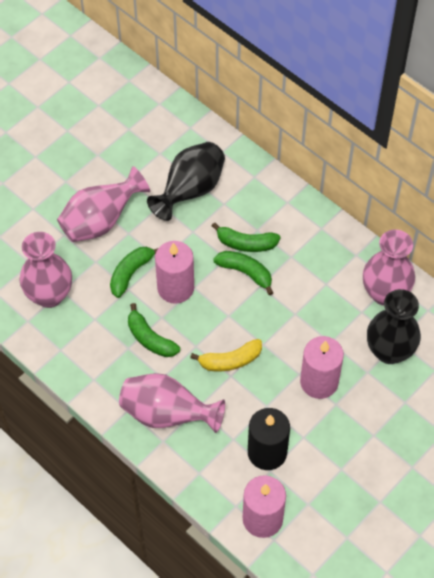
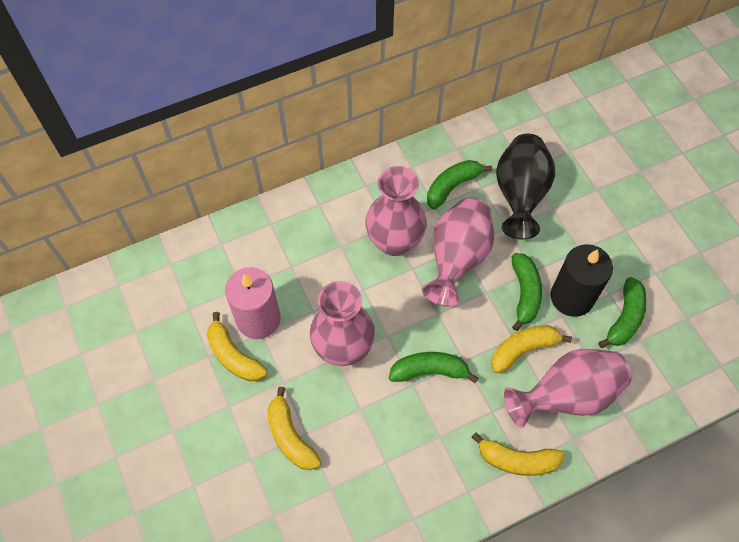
black vase: 2 -> 1
pink candle: 3 -> 1
yellow banana: 1 -> 4

